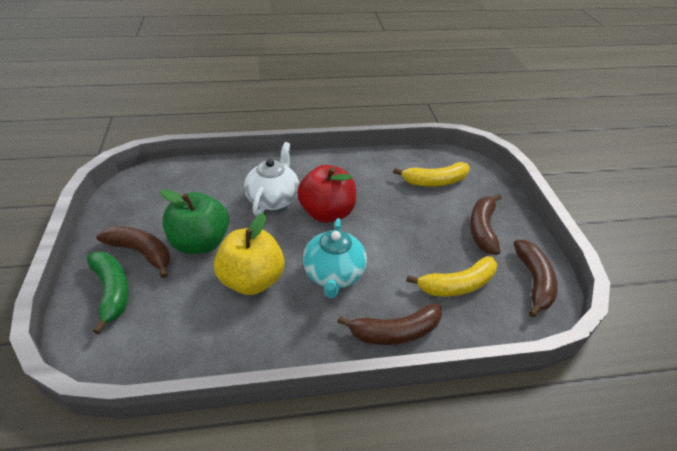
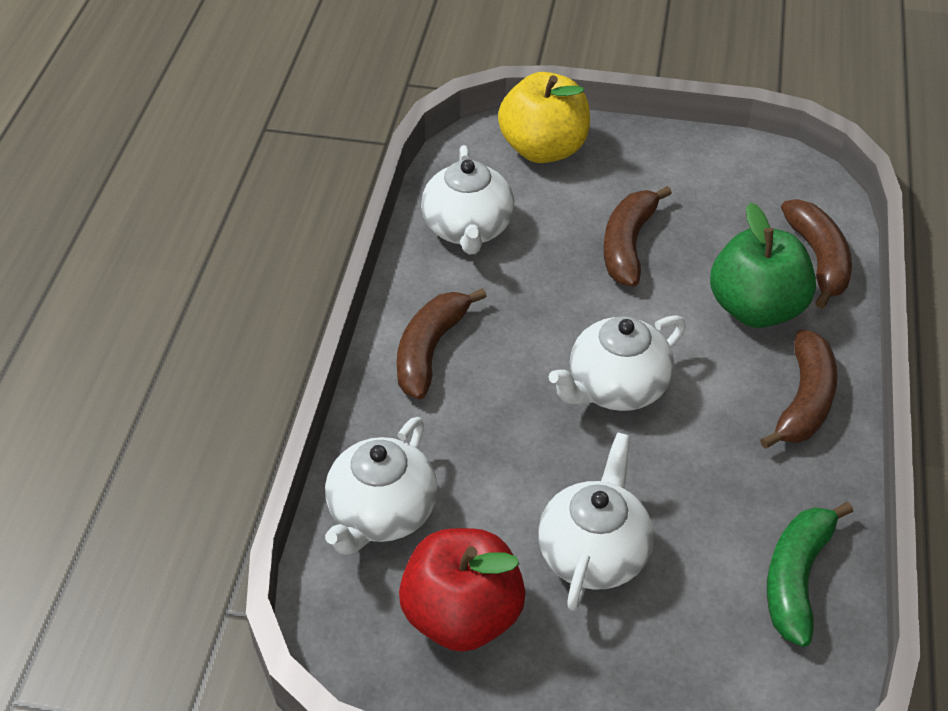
turquoise teapot: 1 -> 0
white teapot: 1 -> 4
yellow banana: 2 -> 0

